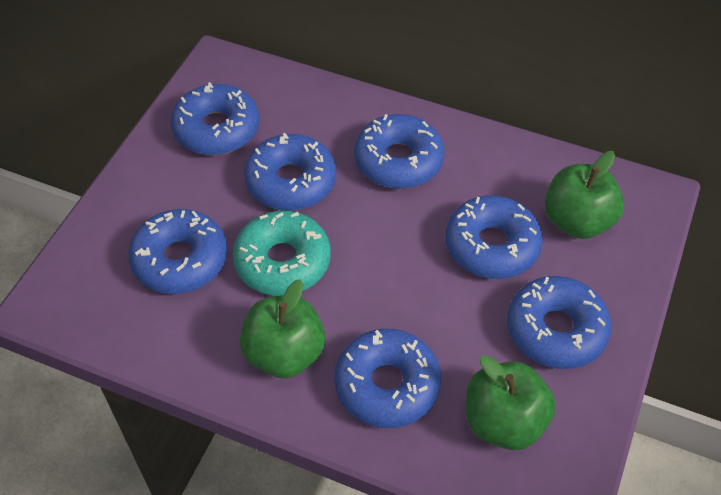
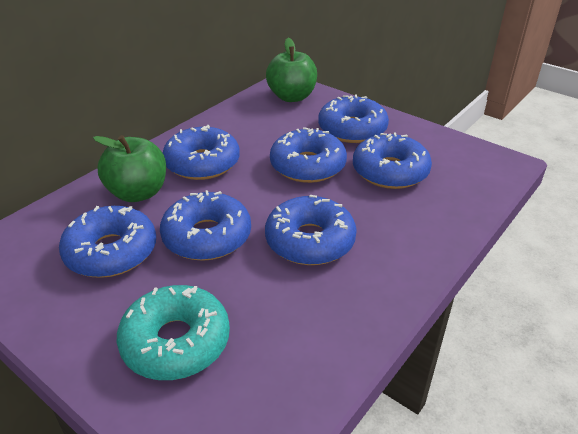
green apple: 3 -> 2

